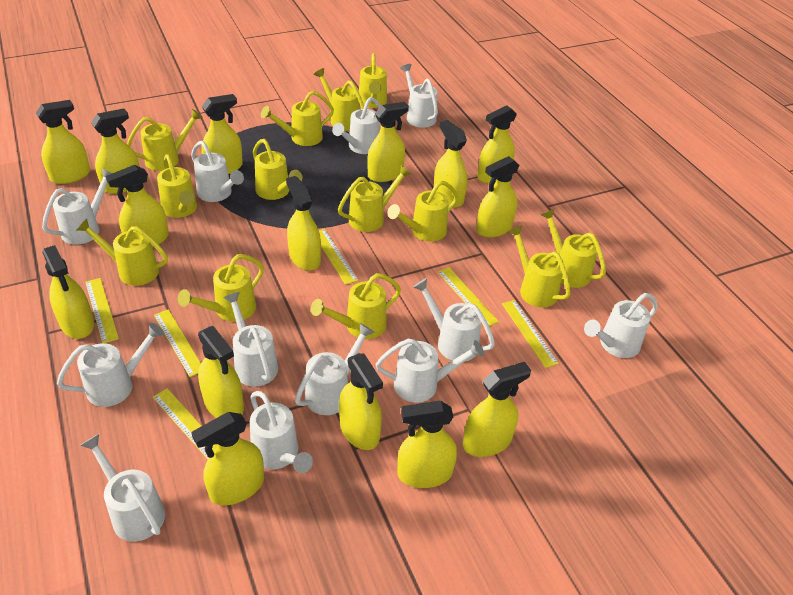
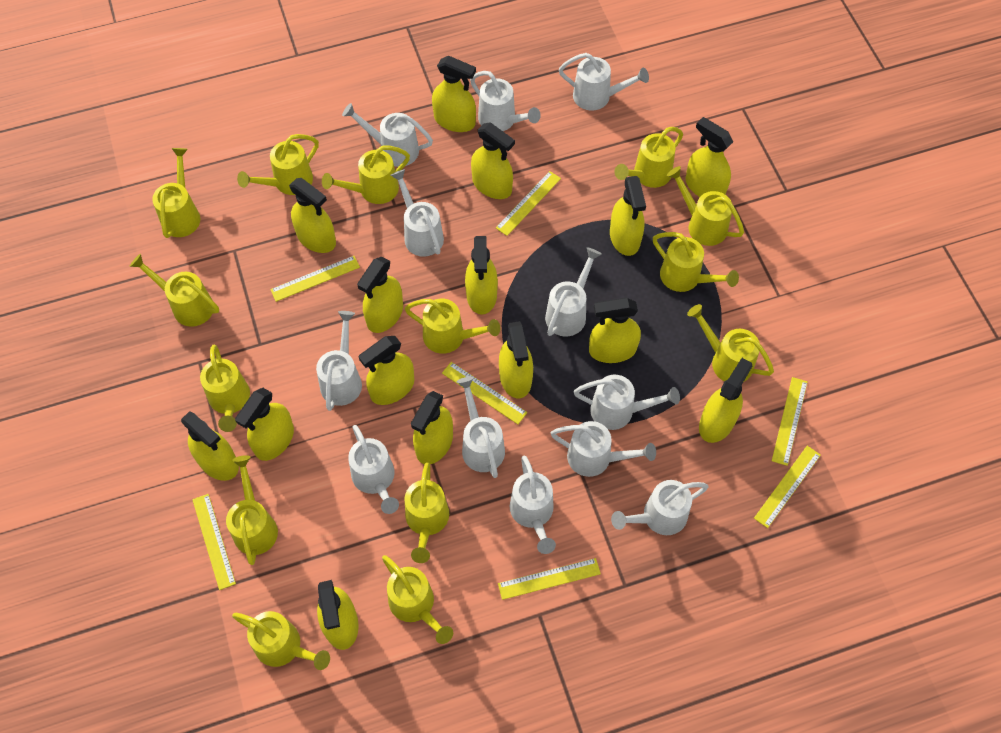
yellow ruler: 6 -> 7
yellow watering can: 13 -> 14

